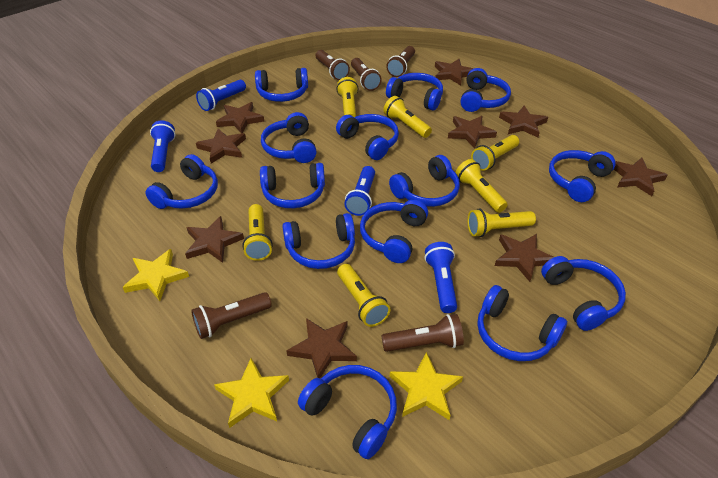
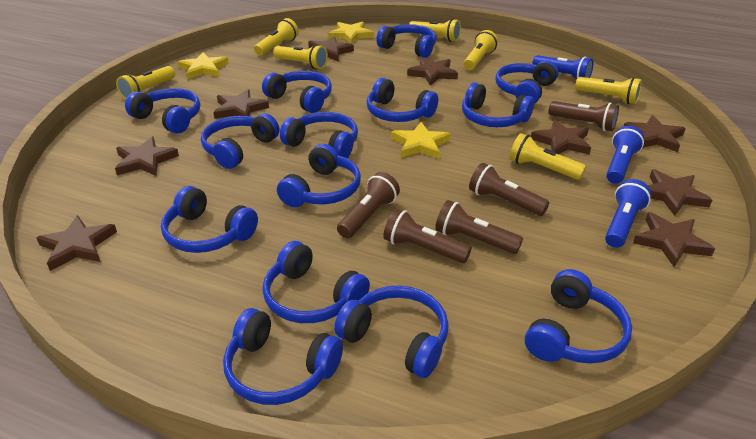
blue flashlight: 4 -> 3

